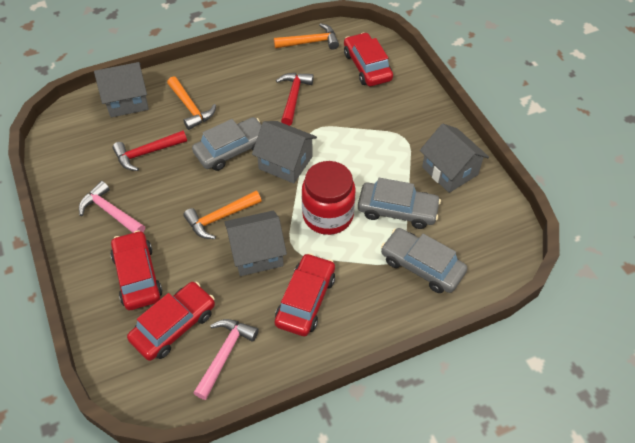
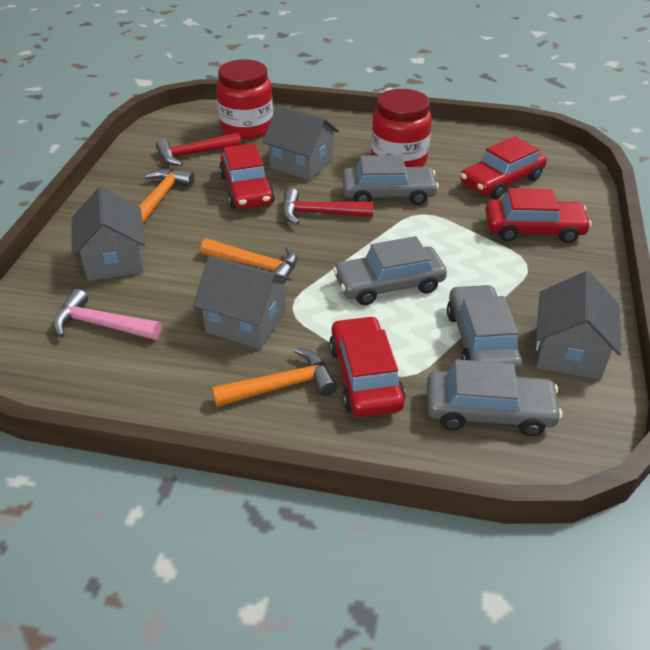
grey car: 3 -> 4
pink hammer: 2 -> 1
red jar: 1 -> 2

